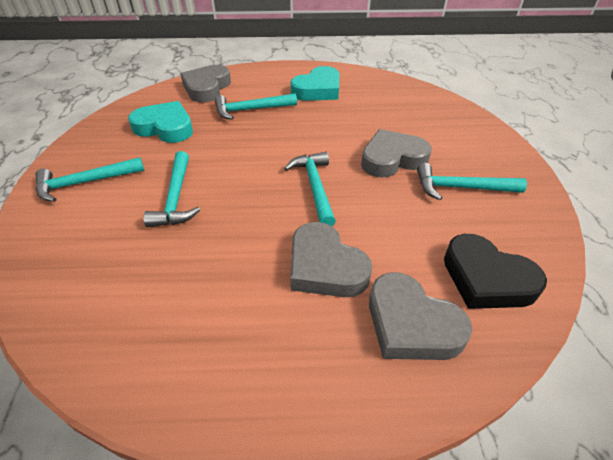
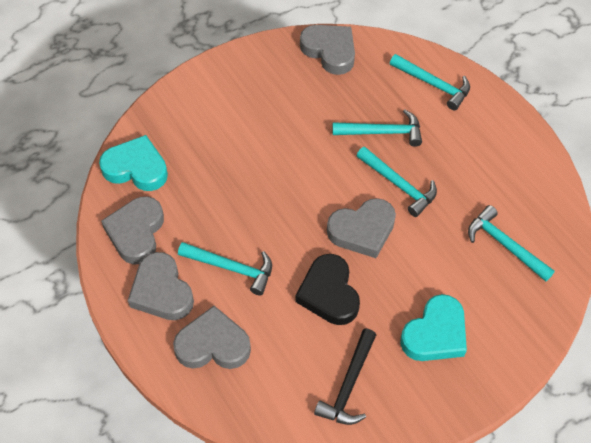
black hammer: 0 -> 1
grey heart: 4 -> 5

